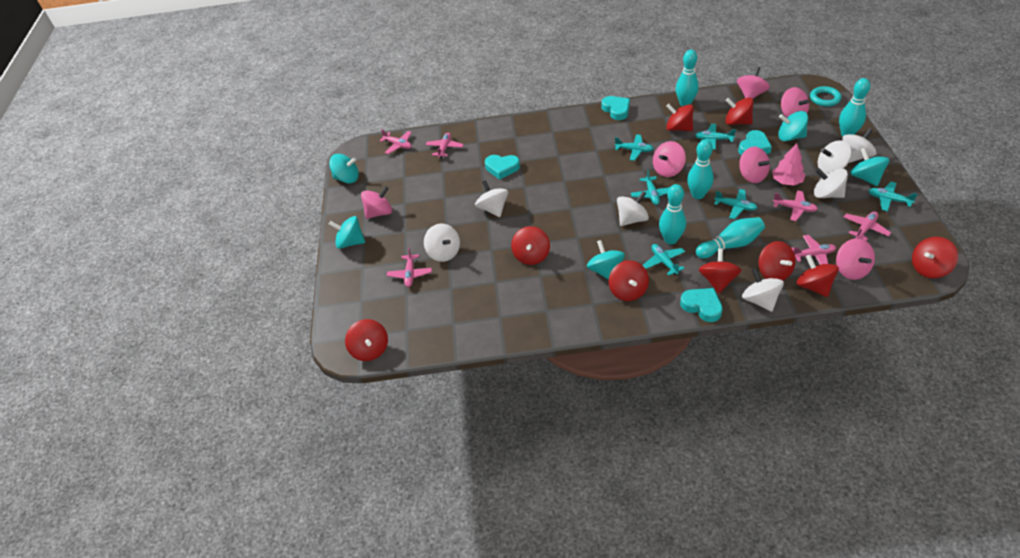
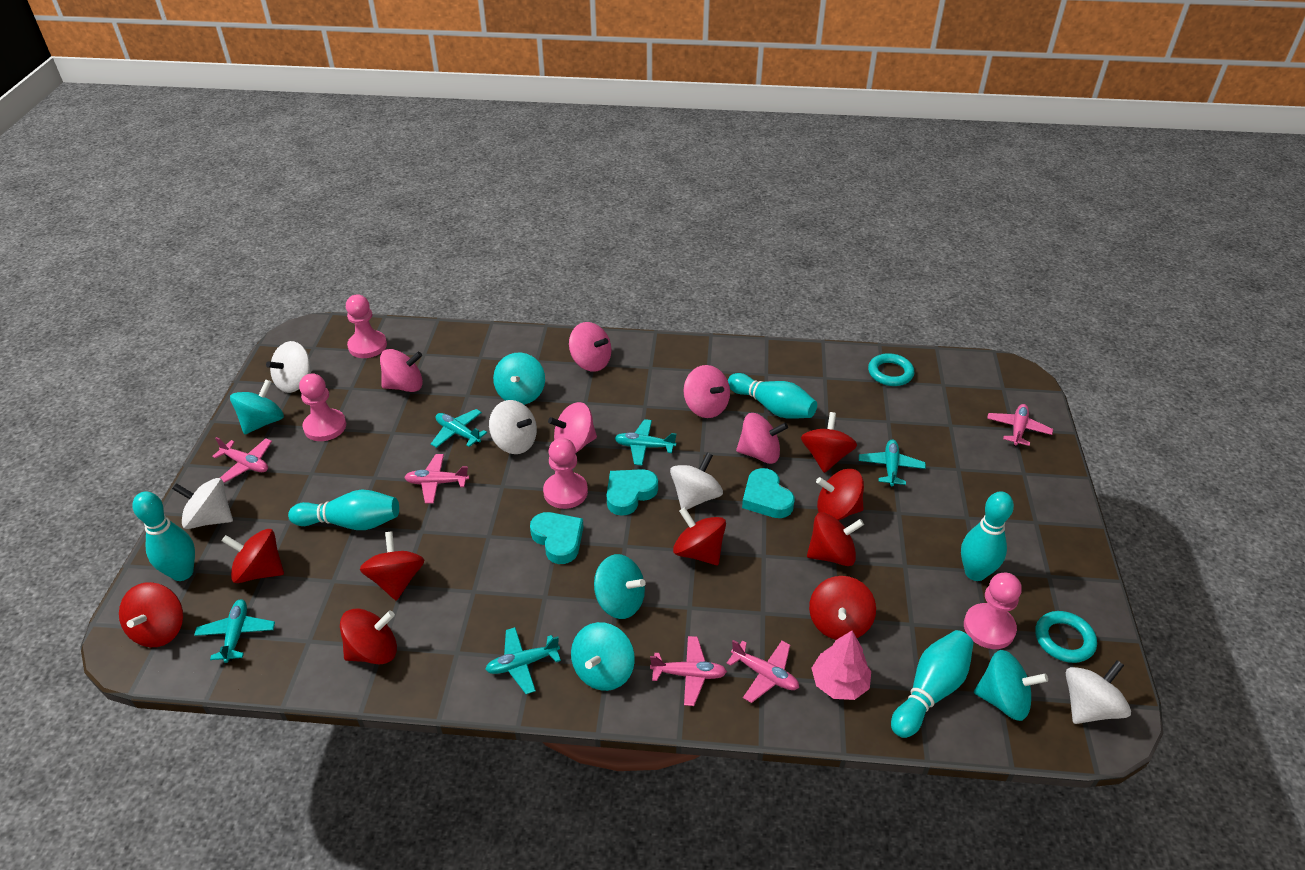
pink pawn: 0 -> 4
pink plane: 6 -> 5
pink spinning top: 6 -> 5
turquoise heart: 4 -> 3
turquoise plane: 6 -> 5
turquoise ring: 1 -> 2
white spinning top: 7 -> 5

